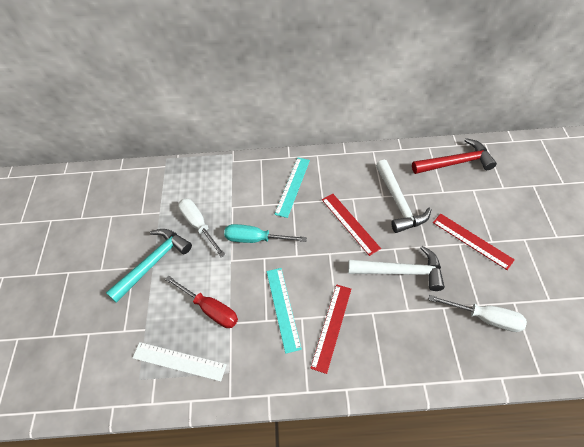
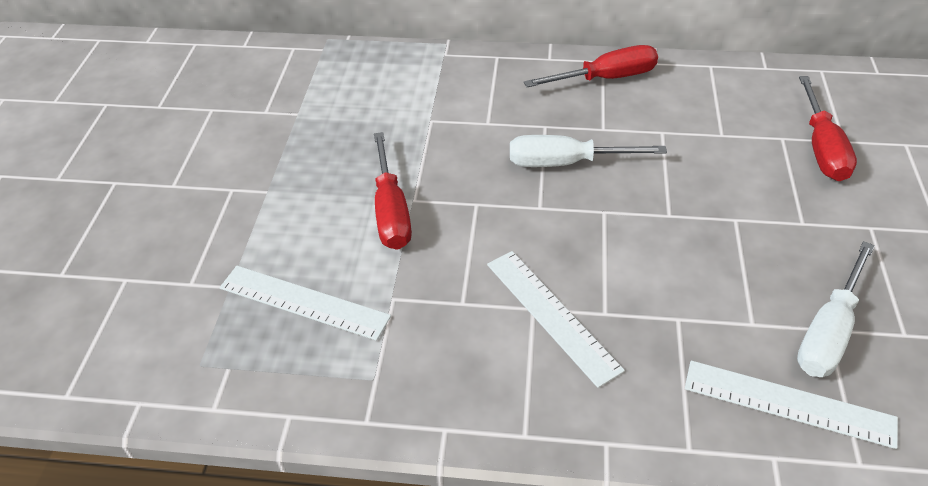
red hammer: 1 -> 0
red ruler: 3 -> 0
red screwdriver: 1 -> 3
turquoise hammer: 1 -> 0
turquoise ruler: 2 -> 0
turquoise screwdriver: 1 -> 0
white hammer: 2 -> 0
white ruler: 1 -> 3

